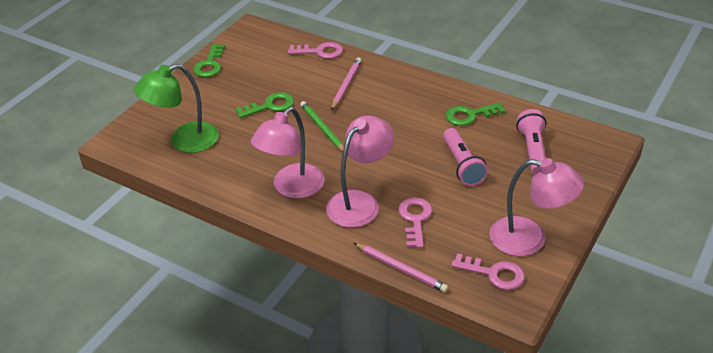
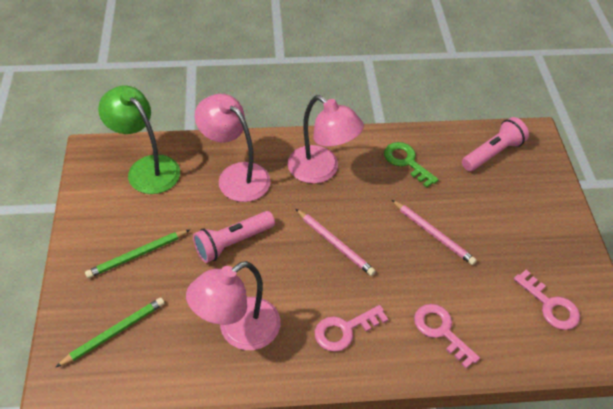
green key: 3 -> 1
green pencil: 1 -> 2

